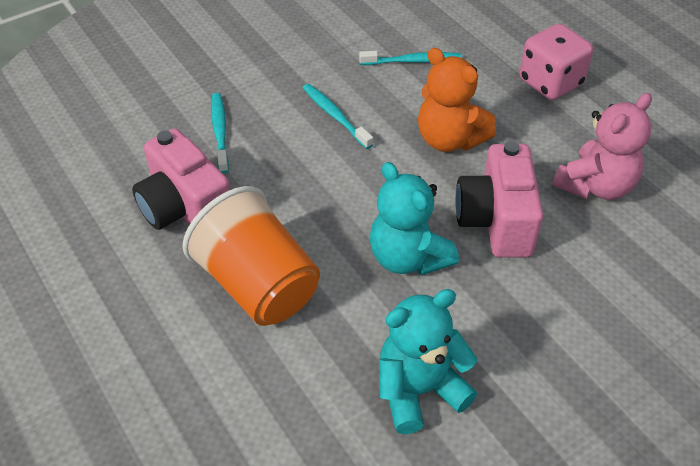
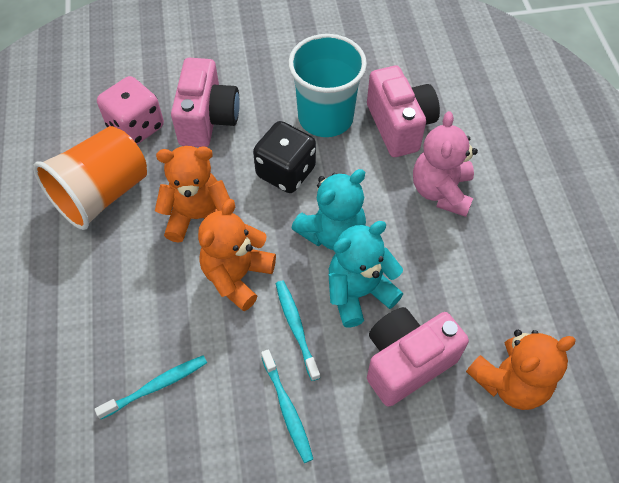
black dice: 0 -> 1
orange teddy bear: 1 -> 3
pink camera: 2 -> 3
turquoise cup: 0 -> 1

